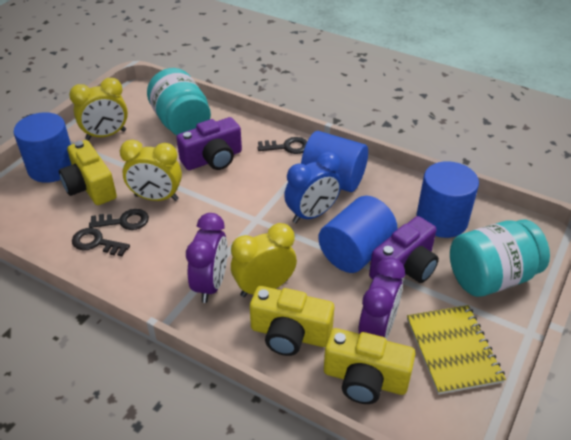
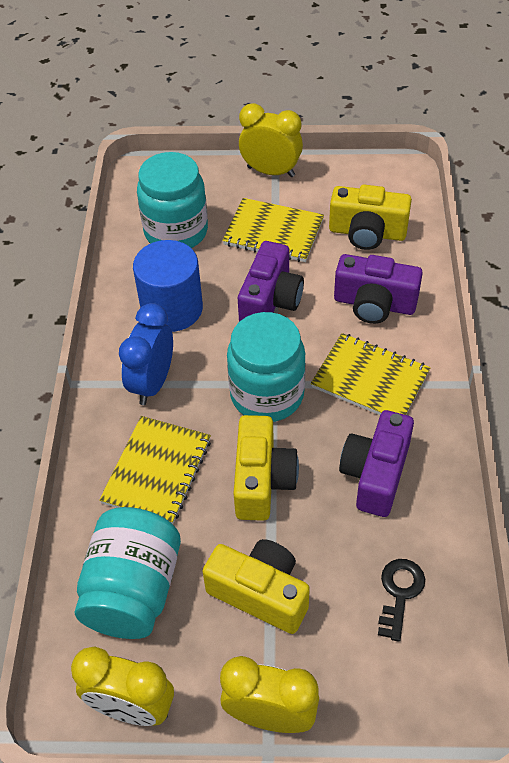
black key: 3 -> 1
blue cylinder: 4 -> 1
purple camera: 2 -> 3
purple clock: 2 -> 0
turquoise jar: 2 -> 3
yellow notebook: 1 -> 3

